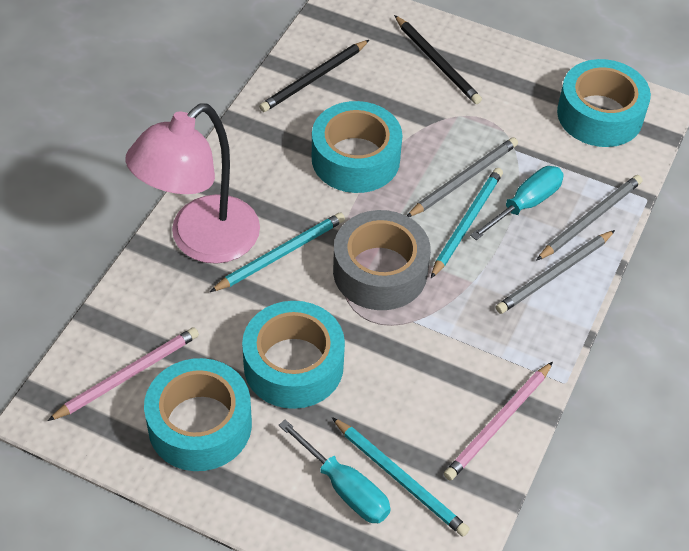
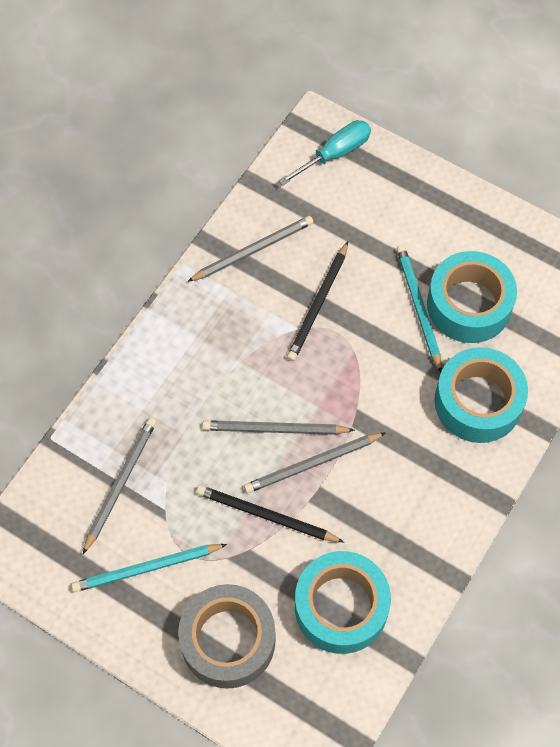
grey pencil: 3 -> 4
pink lamp: 1 -> 0
pink pencil: 2 -> 0
turquoise pencil: 3 -> 2
turquoise screwdriver: 2 -> 1
turquoise tape: 4 -> 3

